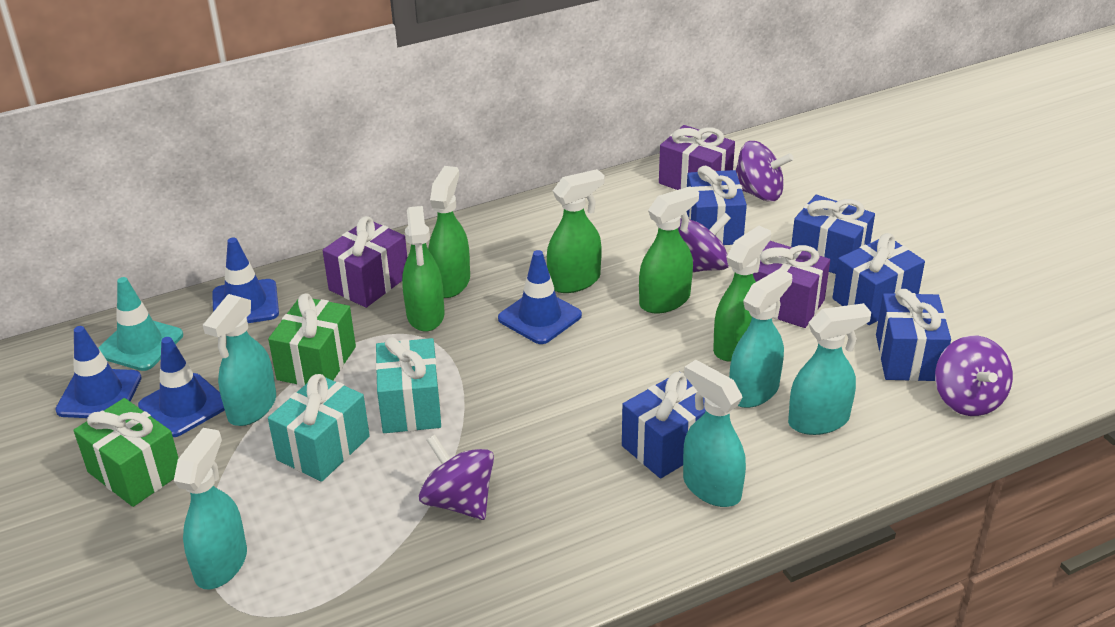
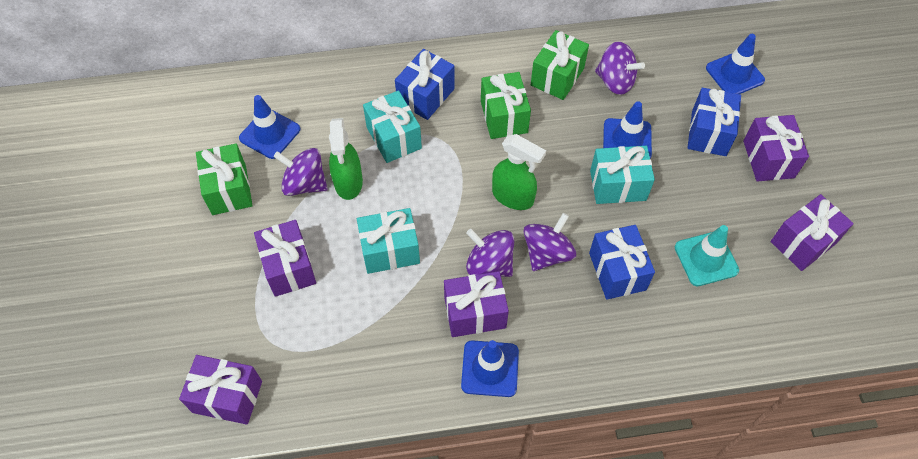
blue gift: 5 -> 3
green gift: 2 -> 3
green spray bottle: 5 -> 2
purple gift: 3 -> 5
turquoise gift: 2 -> 3
turquoise spray bottle: 5 -> 0

